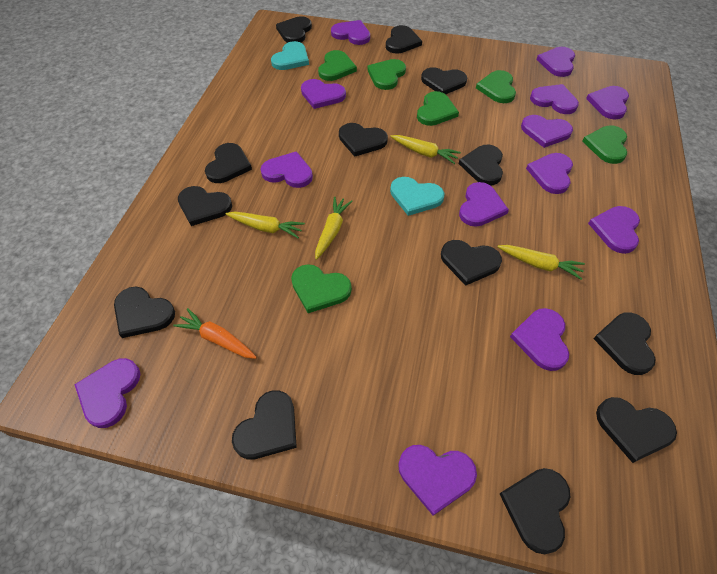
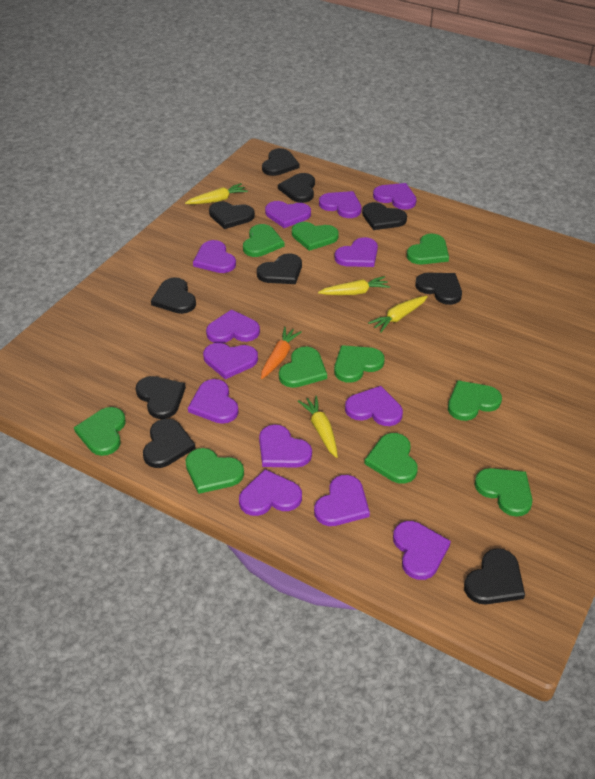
black heart: 13 -> 10
green heart: 6 -> 10
turquoise heart: 2 -> 0

